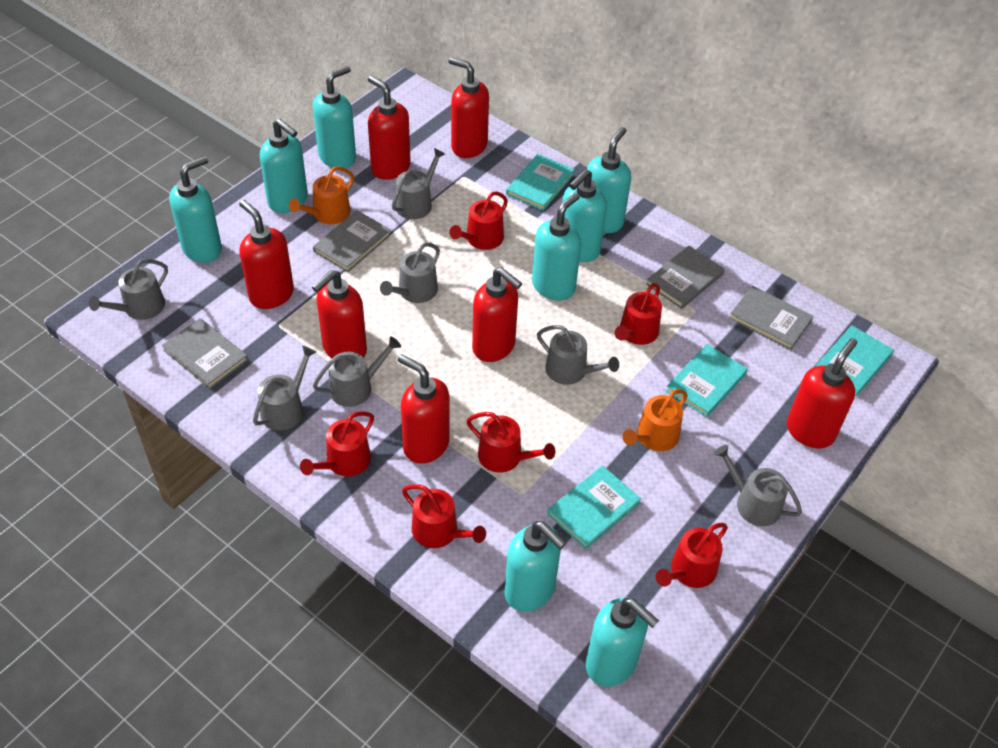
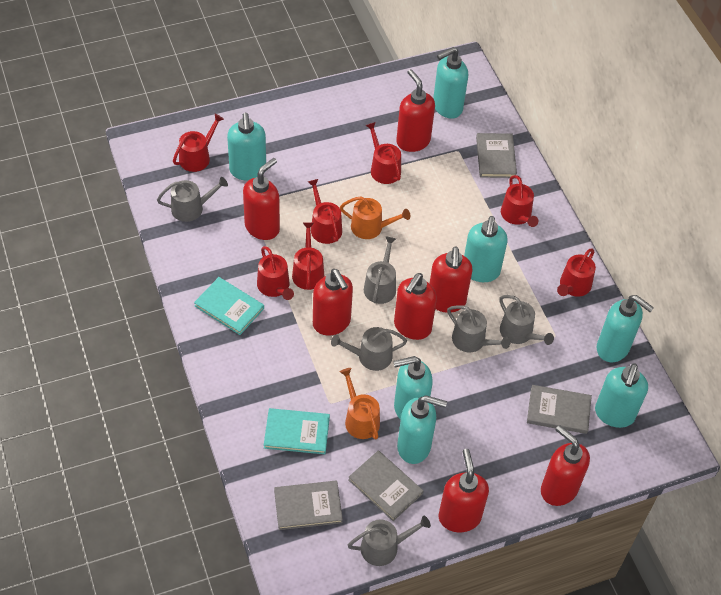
grey watering can: 7 -> 6
red watering can: 6 -> 7
turquoise book: 4 -> 2
turquoise soap dispenser: 8 -> 7

